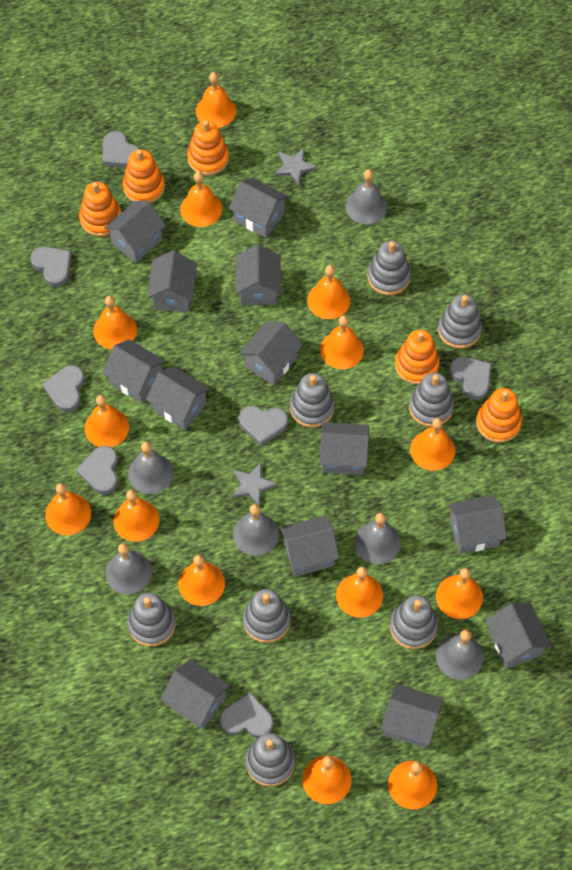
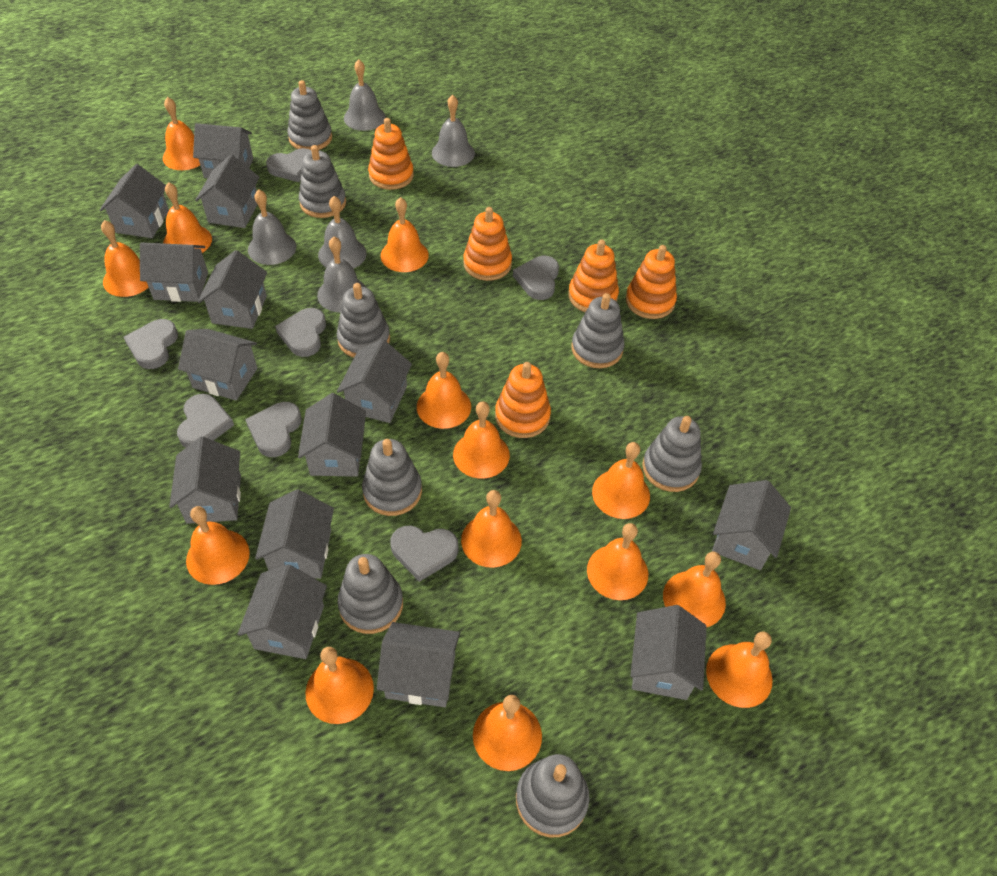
grey bell: 6 -> 5
grey house: 13 -> 14
grey star: 2 -> 0

